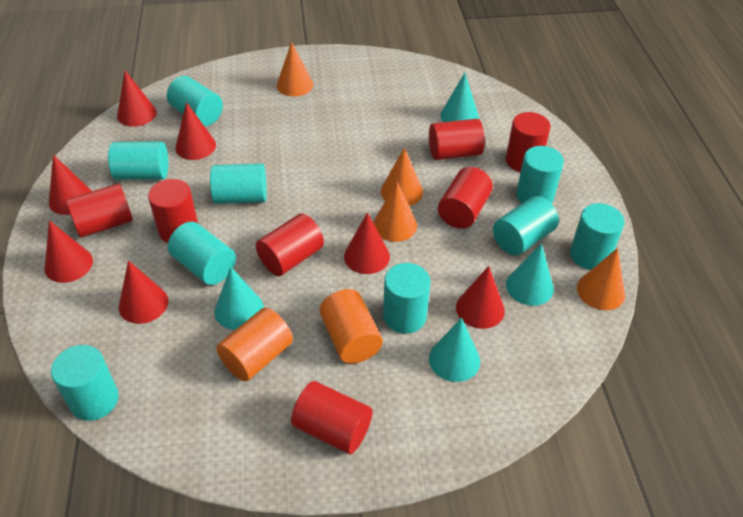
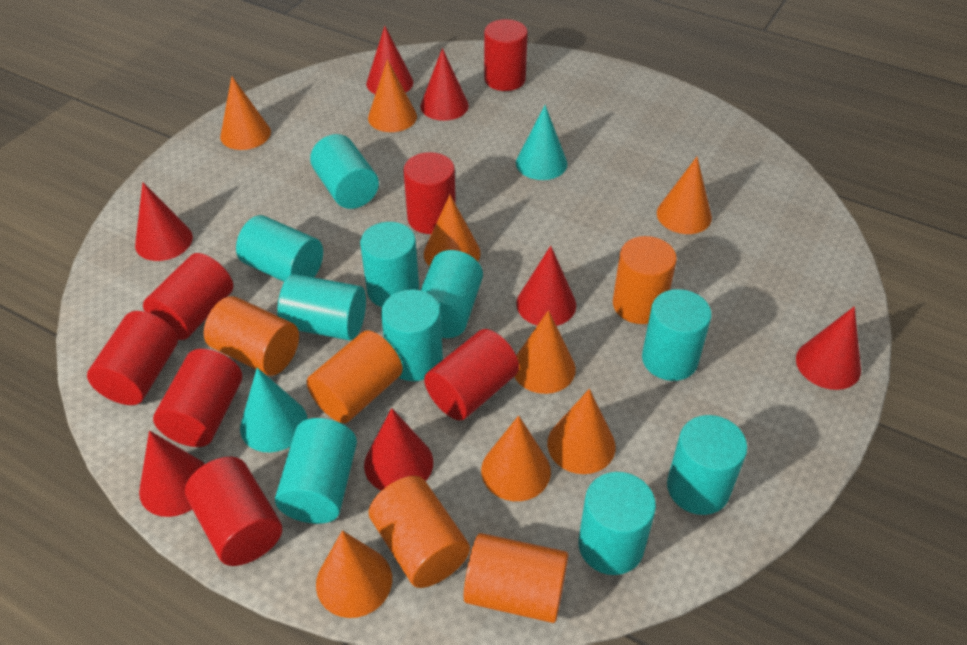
orange cone: 4 -> 8
orange cylinder: 2 -> 5
turquoise cone: 4 -> 2
turquoise cylinder: 9 -> 10

